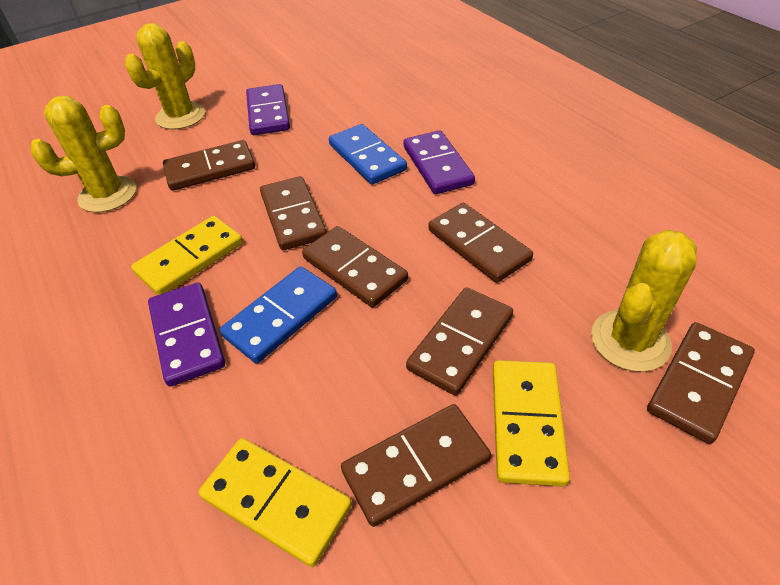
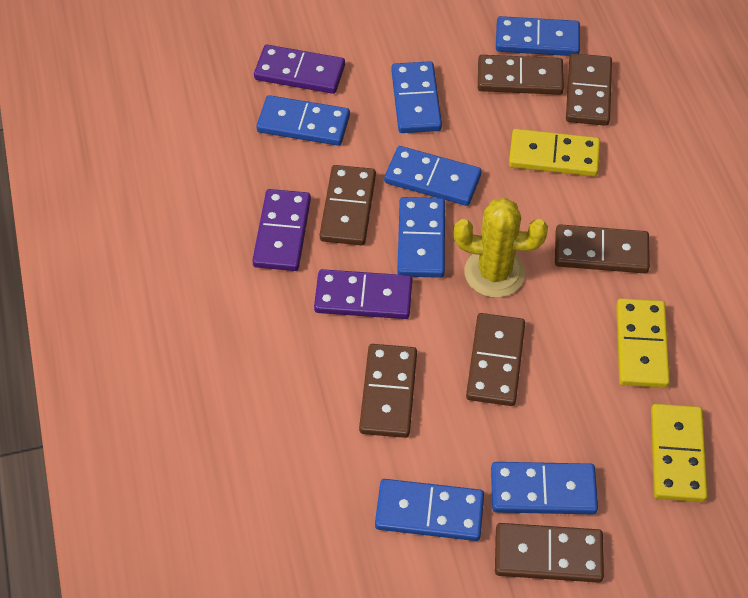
blue domino: 2 -> 7
yellow cactus: 3 -> 1

